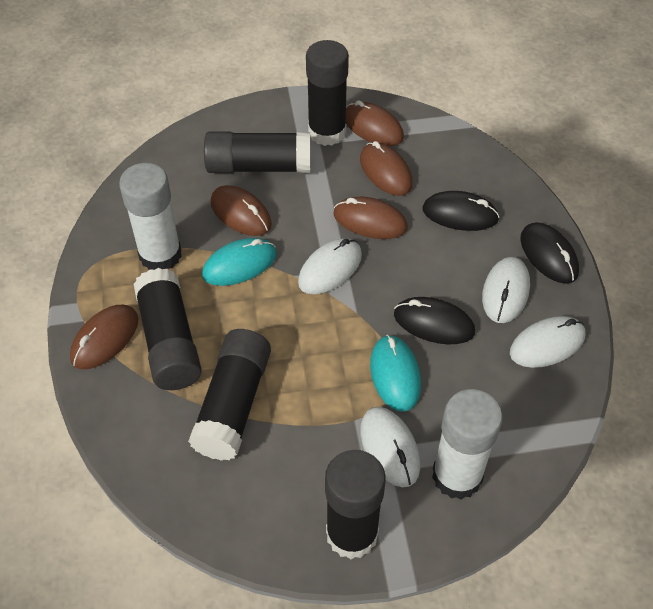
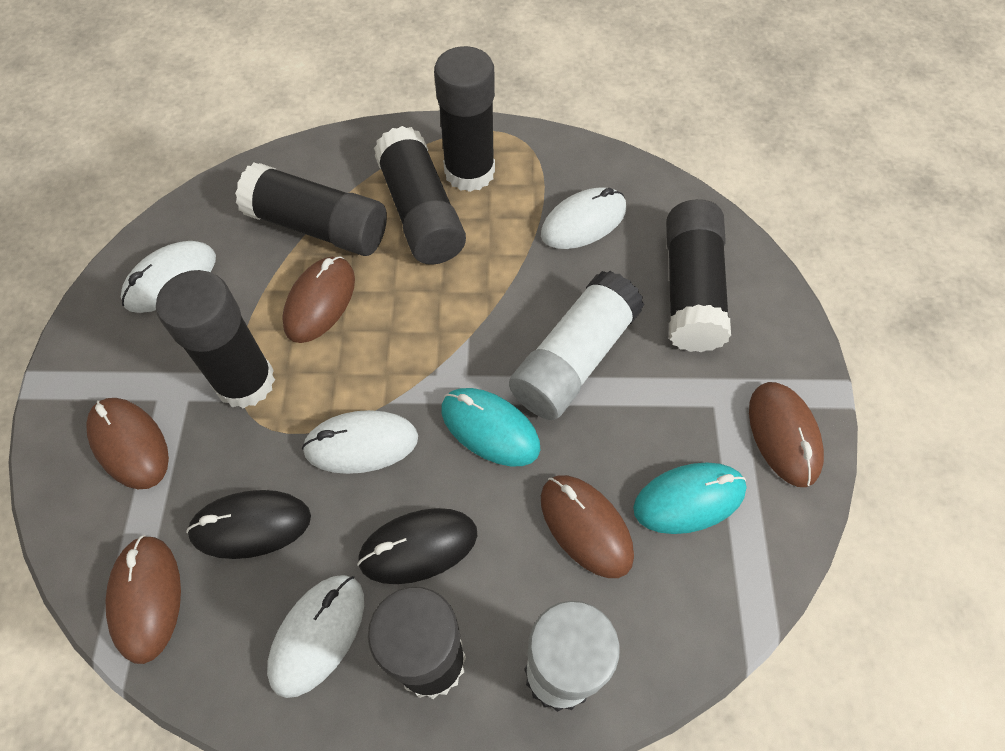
black glue stick: 5 -> 6
black mouse: 3 -> 2

